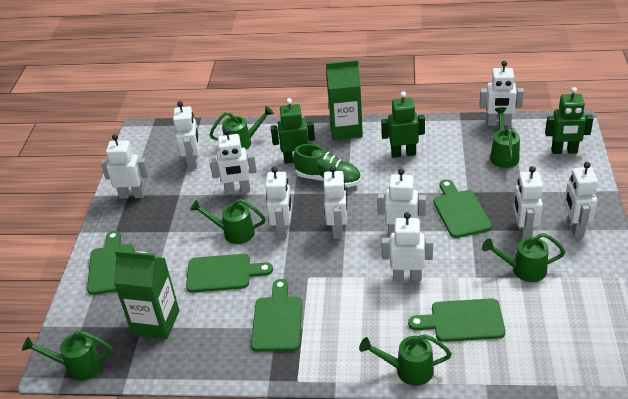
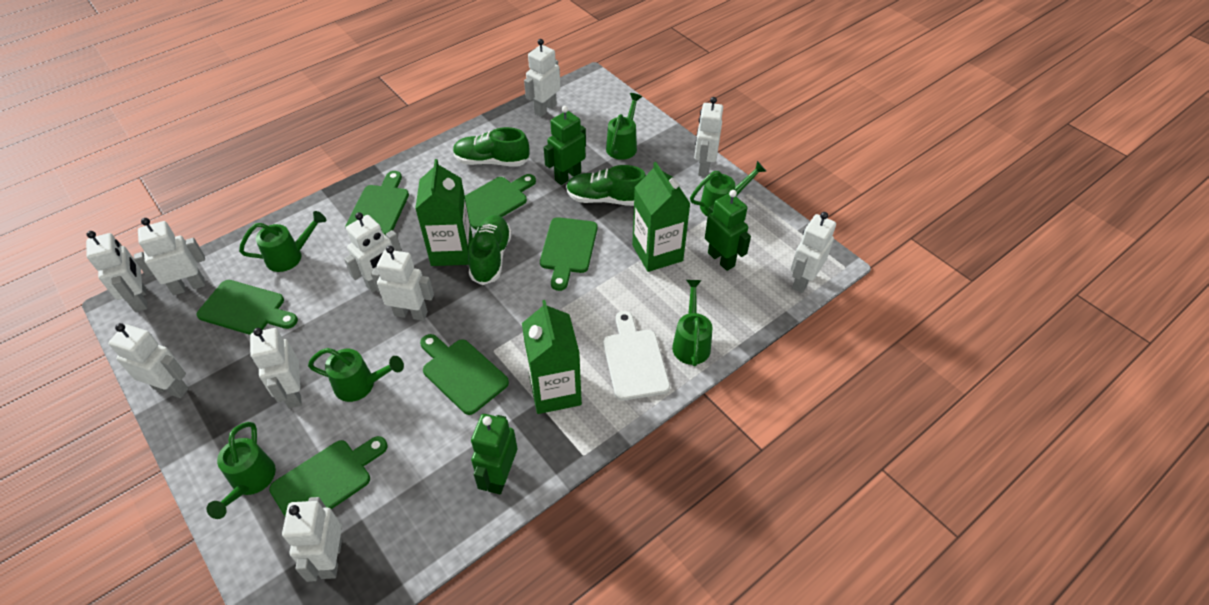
green carton: 2 -> 3
green cutting board: 5 -> 6
green shoe: 1 -> 3
white cutting board: 0 -> 1

